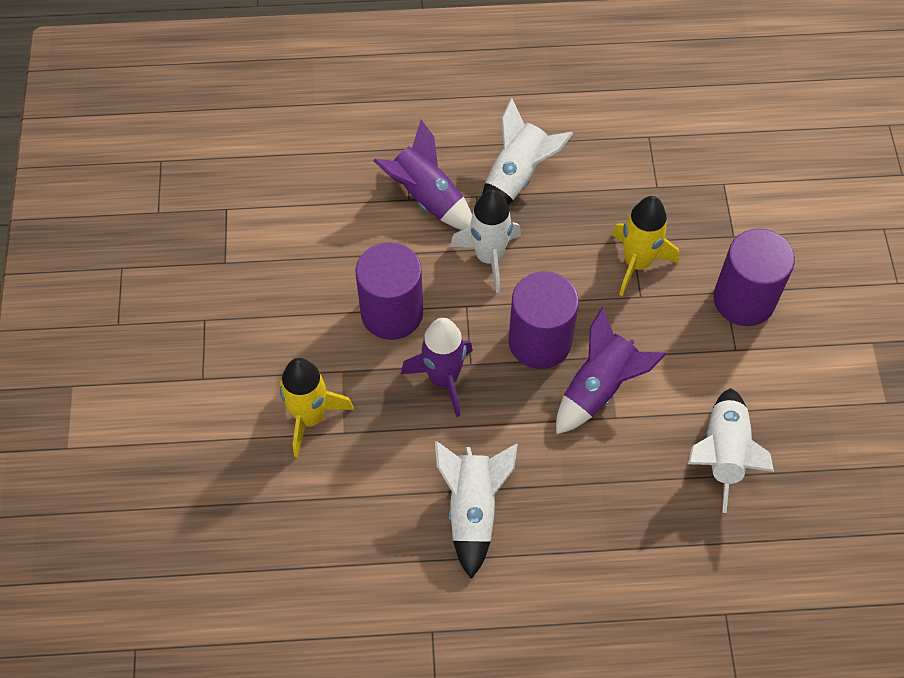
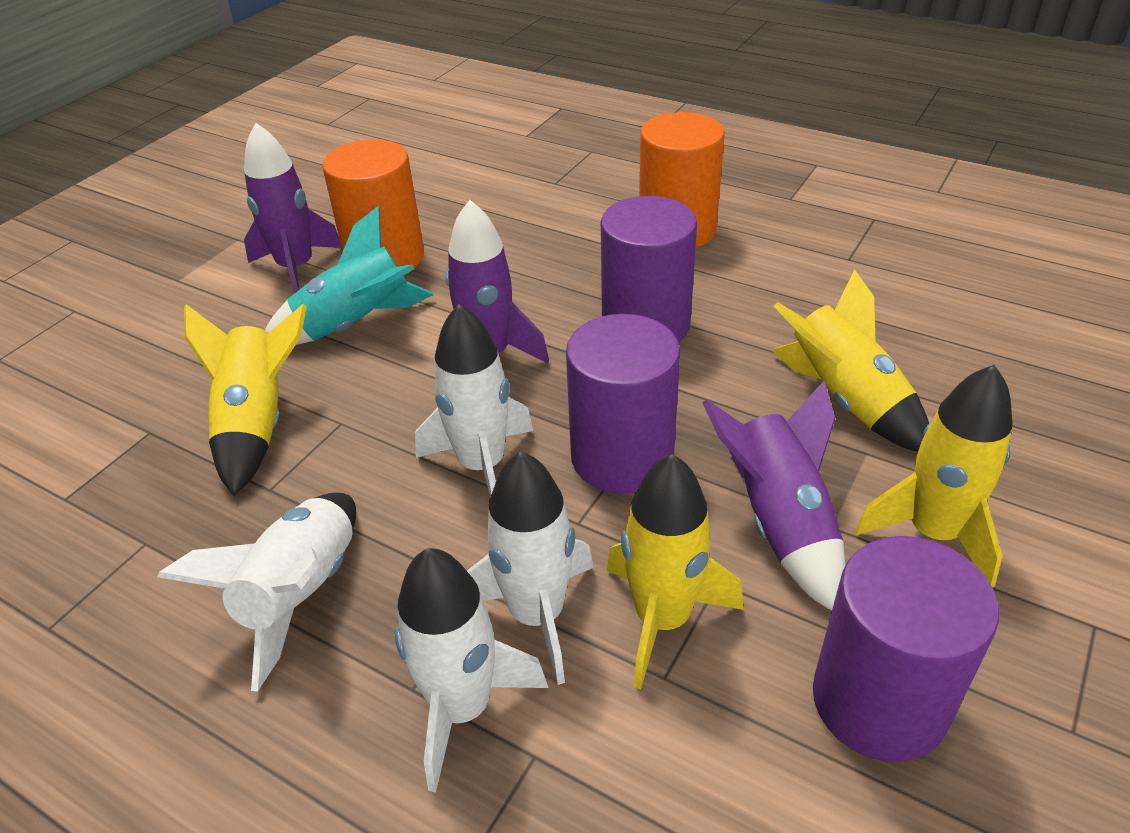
orange cylinder: 0 -> 2
turquoise rocket: 0 -> 1
yellow rocket: 2 -> 4

